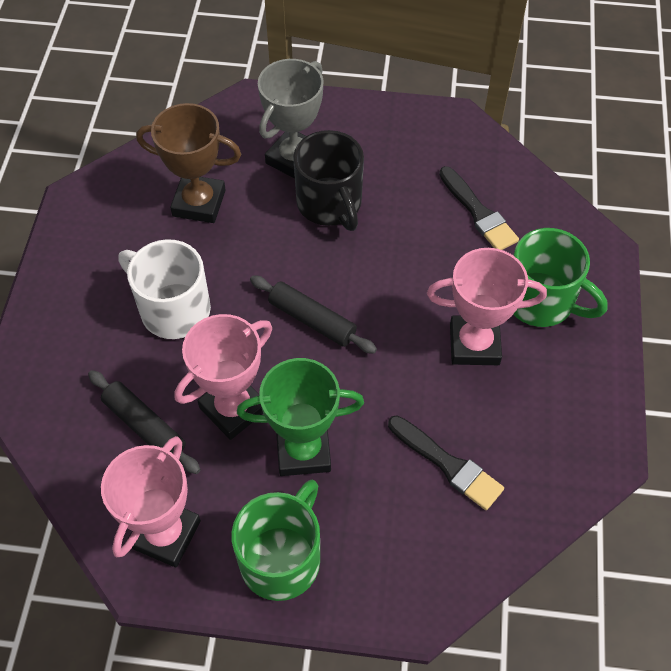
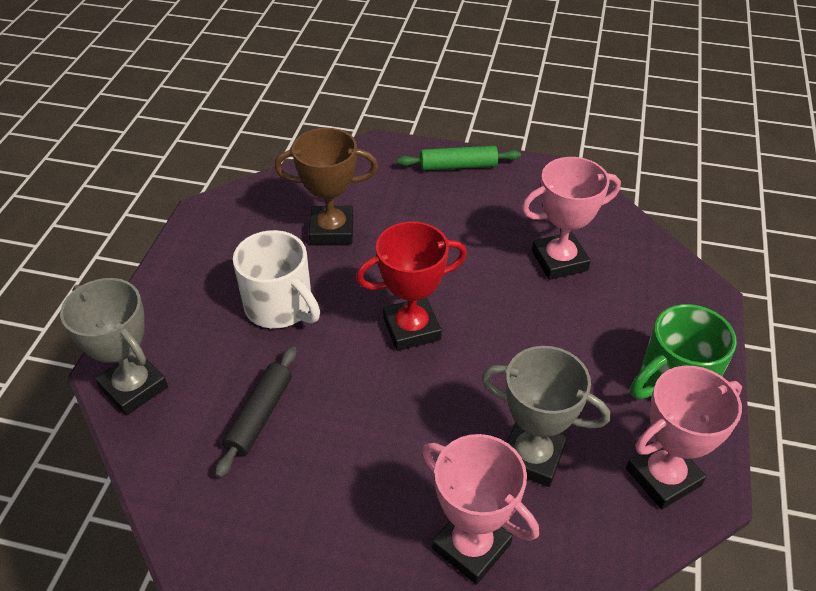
black brush: 2 -> 0
black mug: 1 -> 0
black rolling pin: 2 -> 1
green mug: 2 -> 1
green rolling pin: 0 -> 1
green trophy: 1 -> 0
grey trophy: 1 -> 2
red trophy: 0 -> 1

